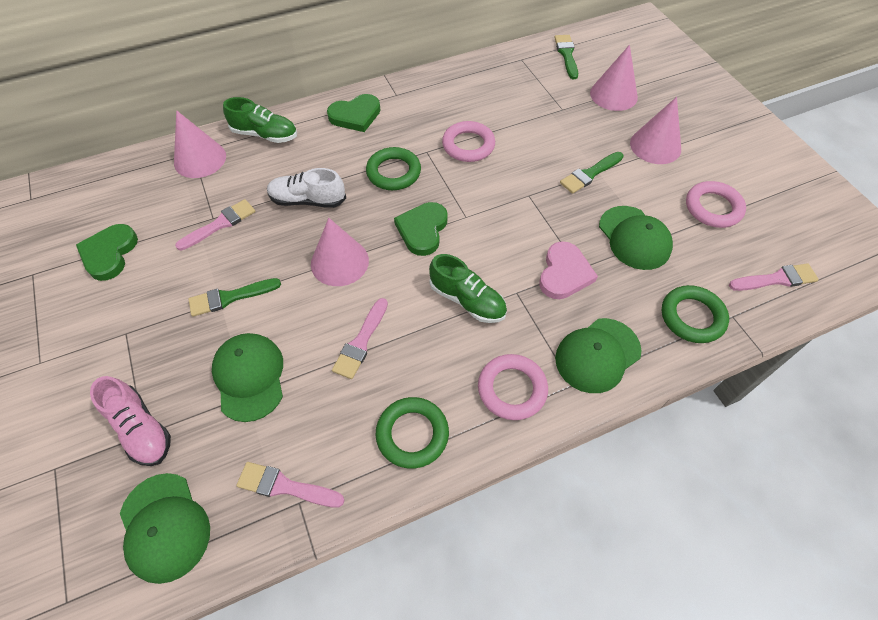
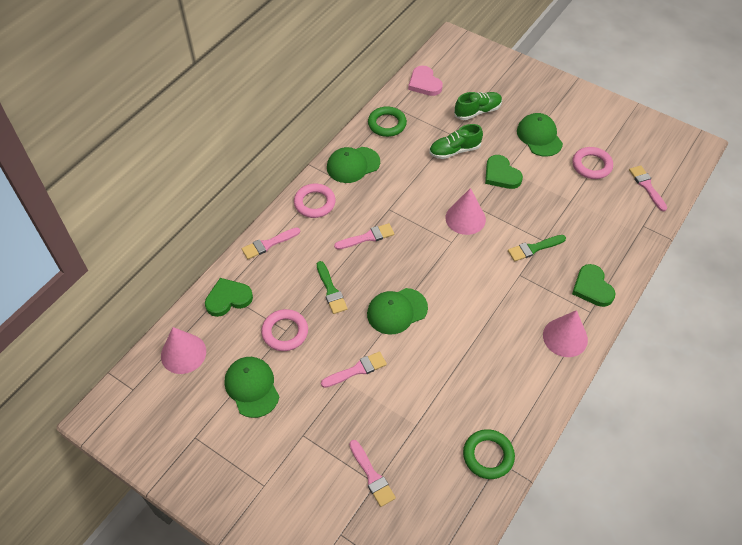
green brush: 3 -> 2
green ring: 3 -> 2
pink brush: 4 -> 5
pink cone: 4 -> 3
pink shoe: 1 -> 0
white shoe: 1 -> 0

